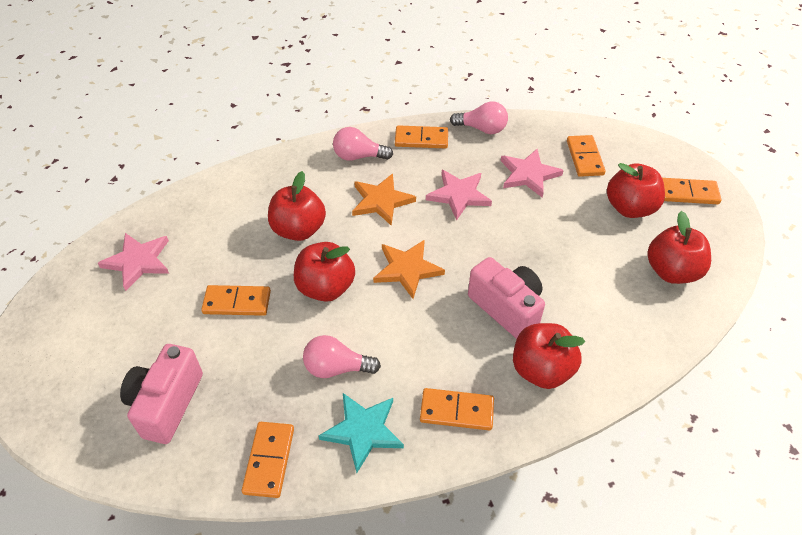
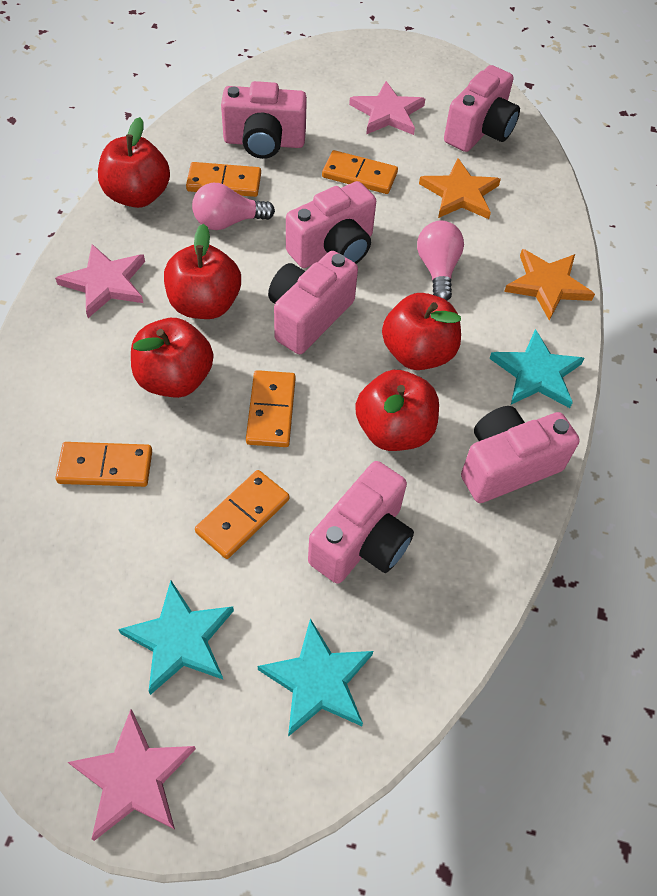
orange domino: 6 -> 5
pink camera: 2 -> 6
pink light bulb: 3 -> 2
turquoise star: 1 -> 3

